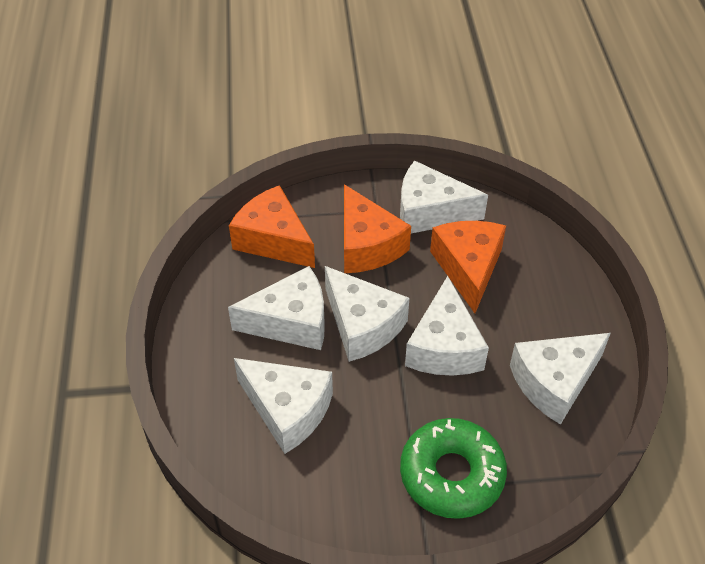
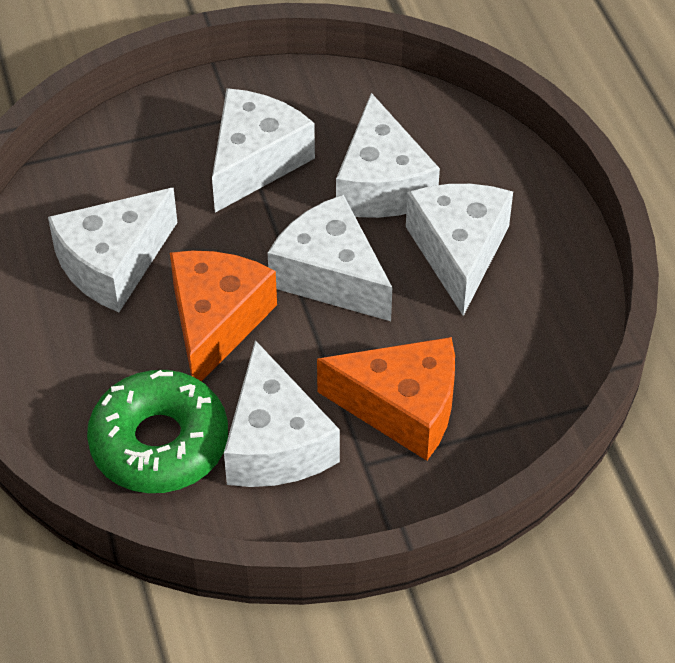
orange cheese: 3 -> 2

